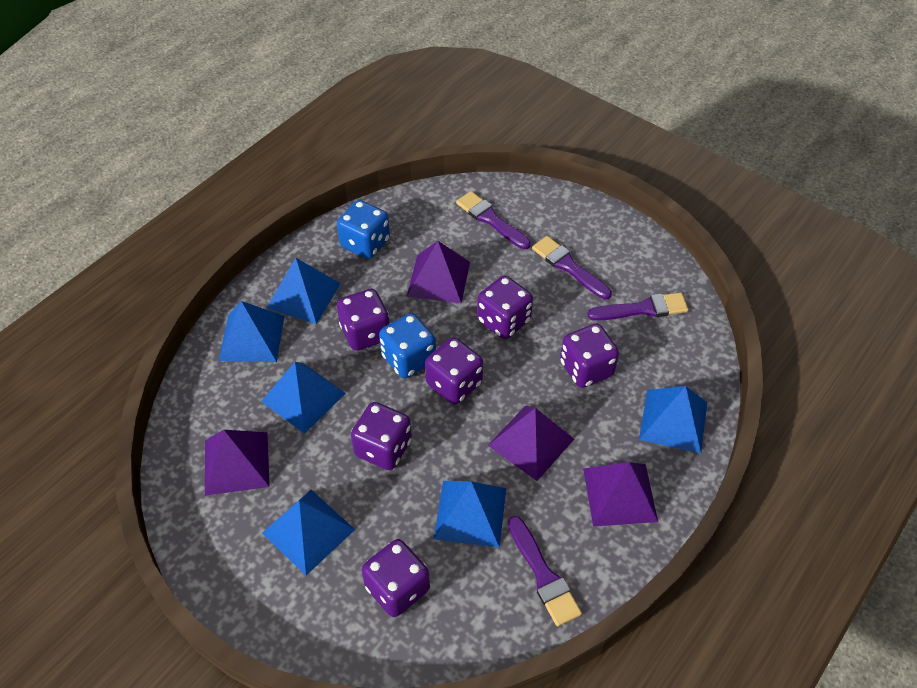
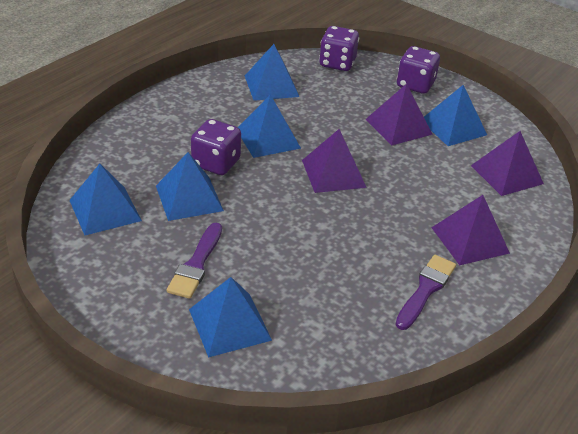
blue dice: 2 -> 0
purple brush: 4 -> 2
purple dice: 6 -> 3

